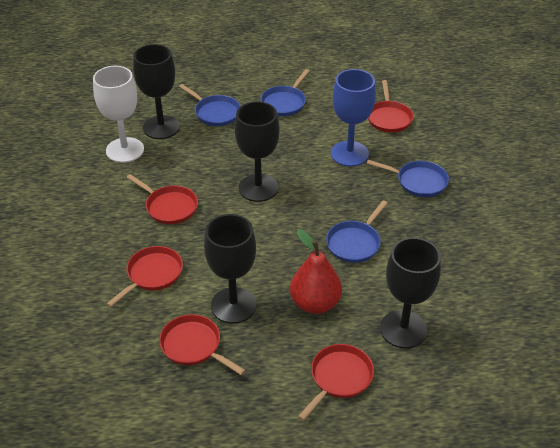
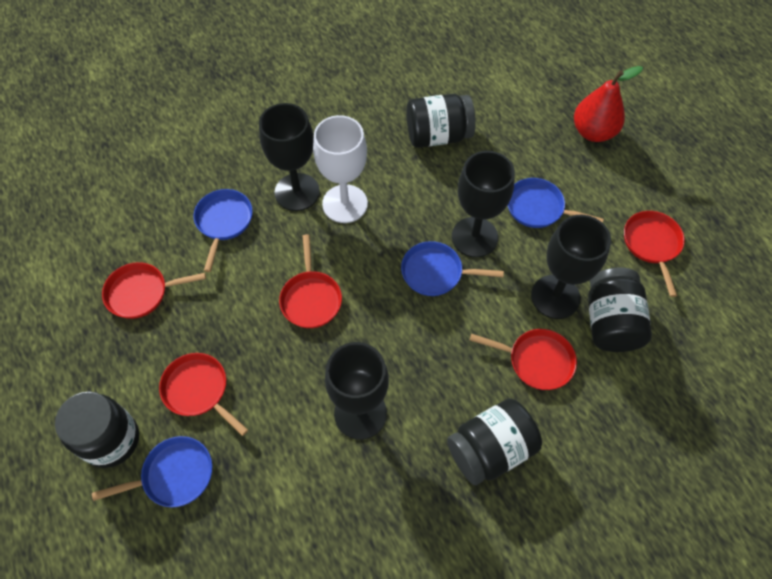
black jar: 0 -> 4
blue goblet: 1 -> 0

